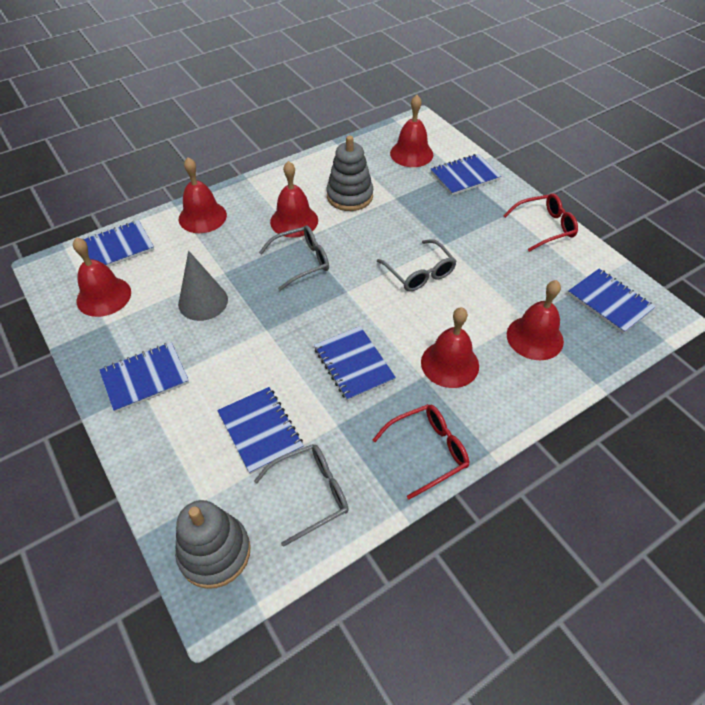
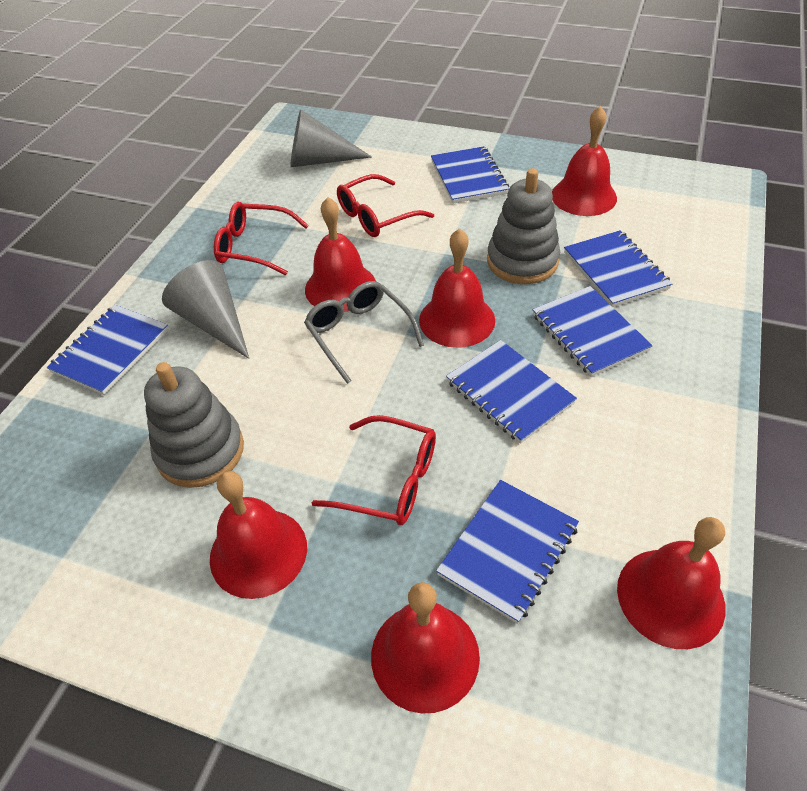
grey cone: 1 -> 2
grey glasses: 3 -> 1
red glasses: 2 -> 3

